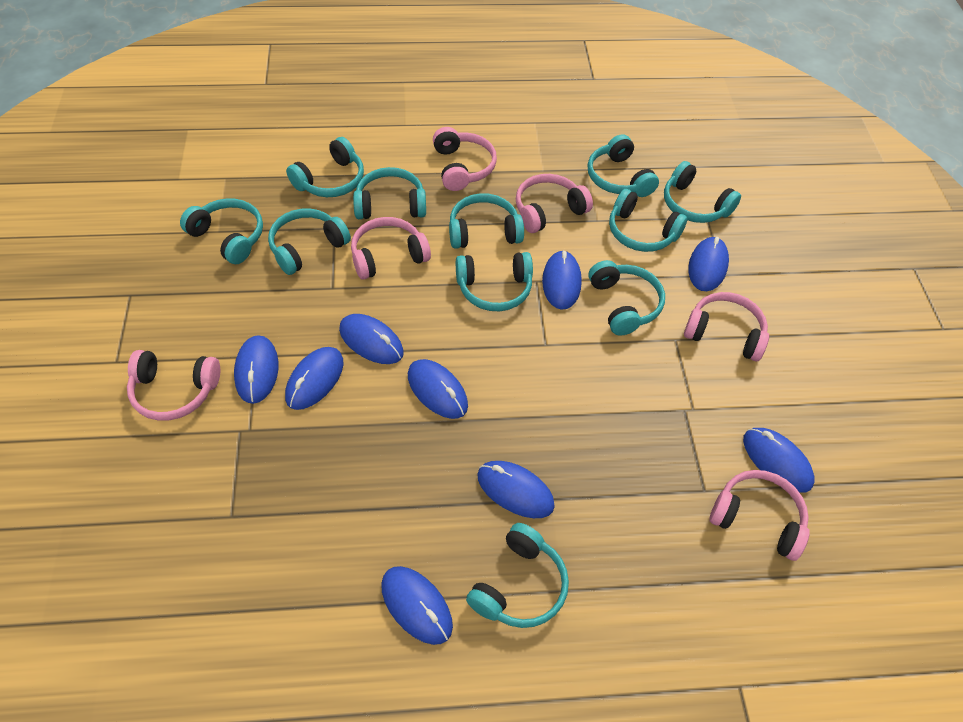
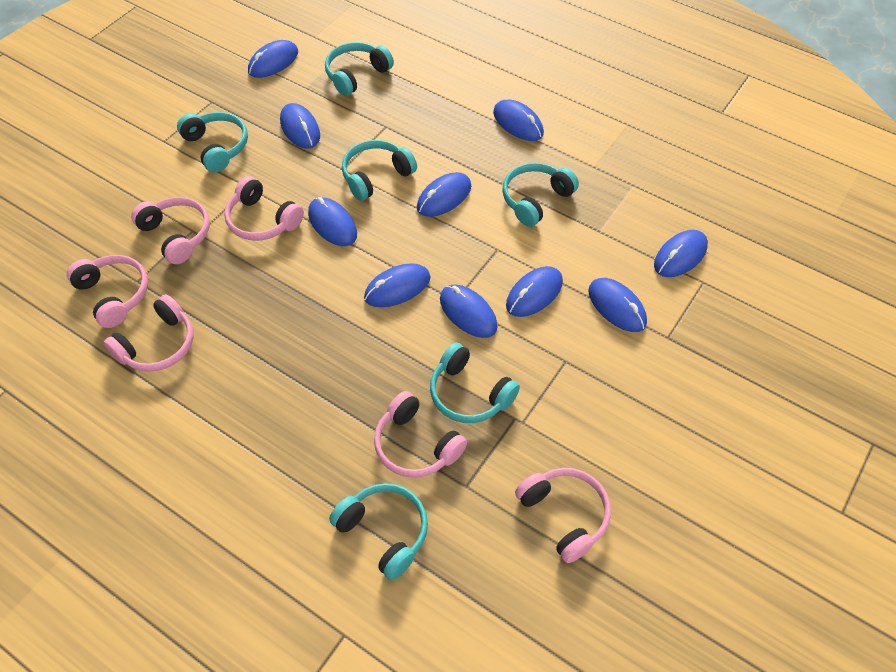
blue mouse: 9 -> 10
turquoise headphones: 11 -> 6

